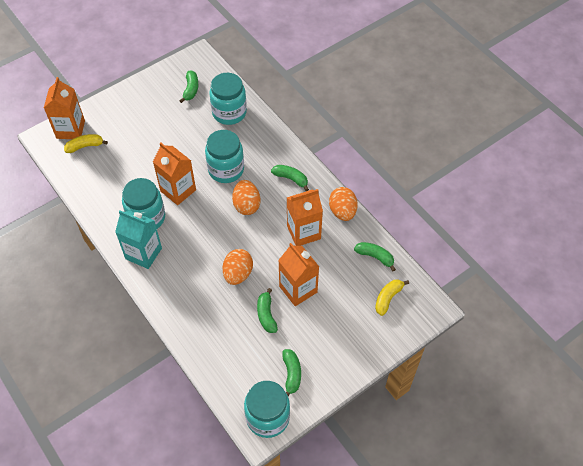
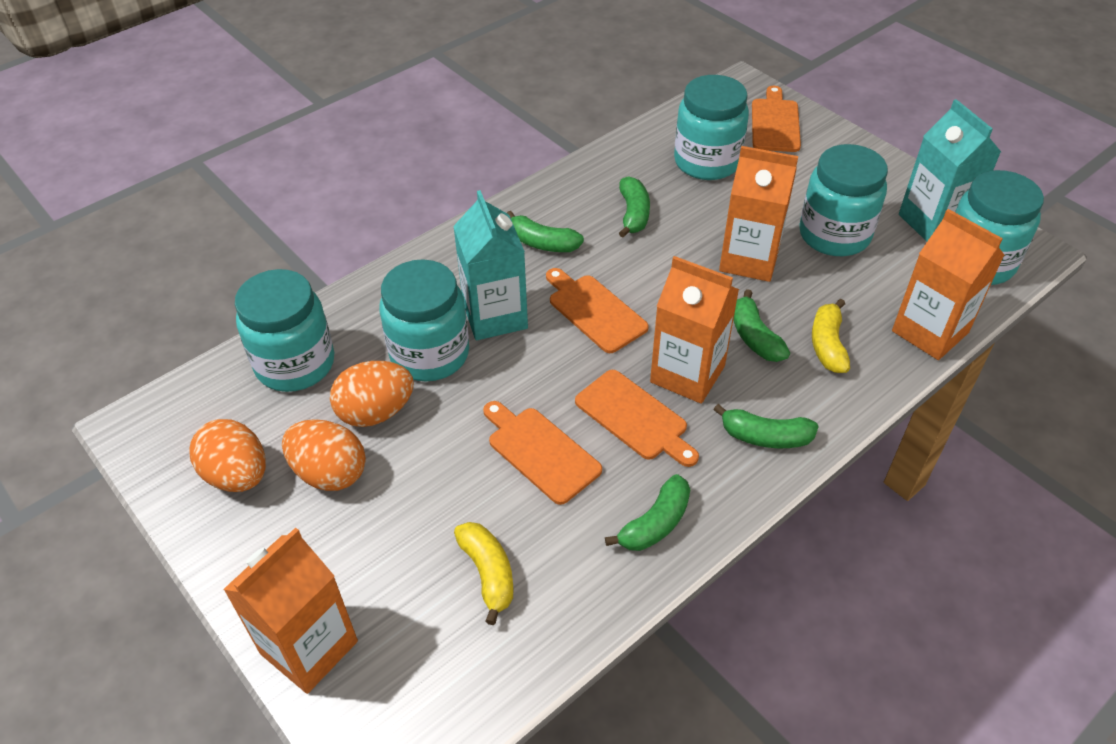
orange cutting board: 0 -> 4
turquoise carton: 1 -> 2
turquoise jar: 4 -> 5

